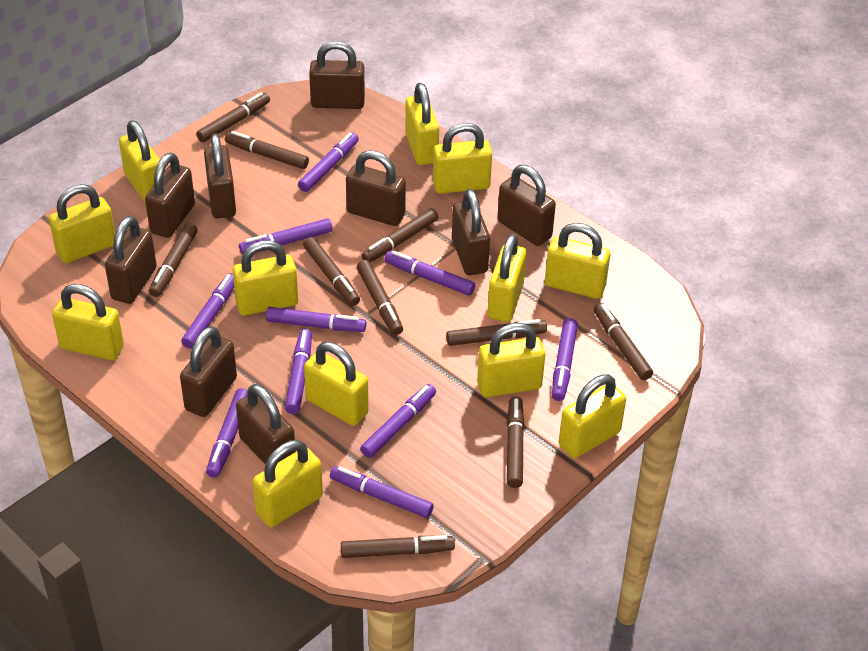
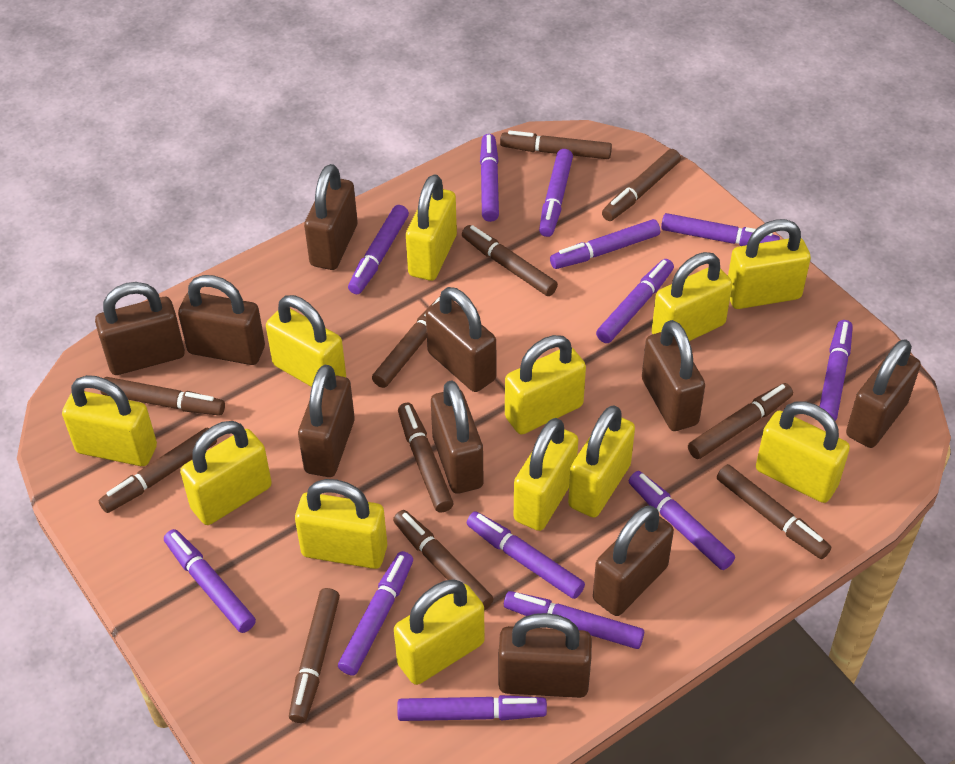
brown marker: 10 -> 11
brown padlock: 9 -> 10
purple marker: 10 -> 13

